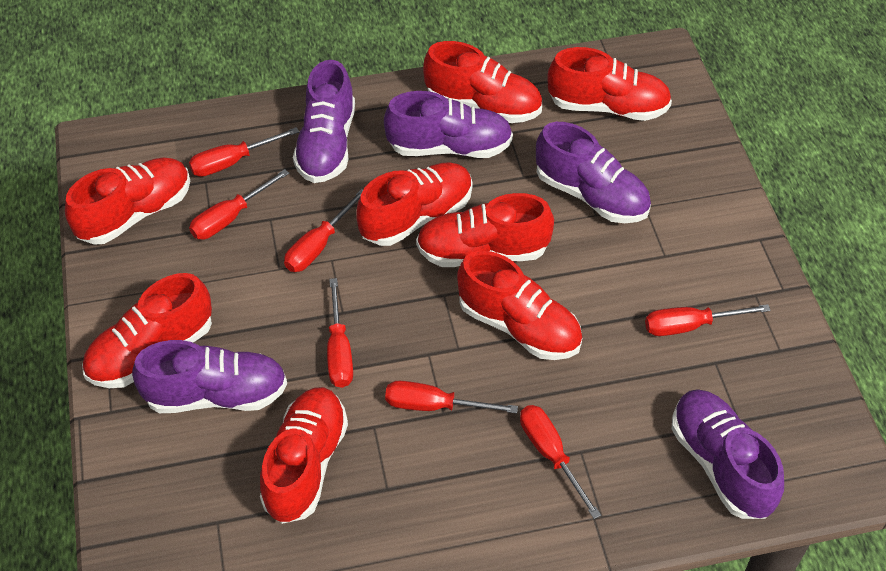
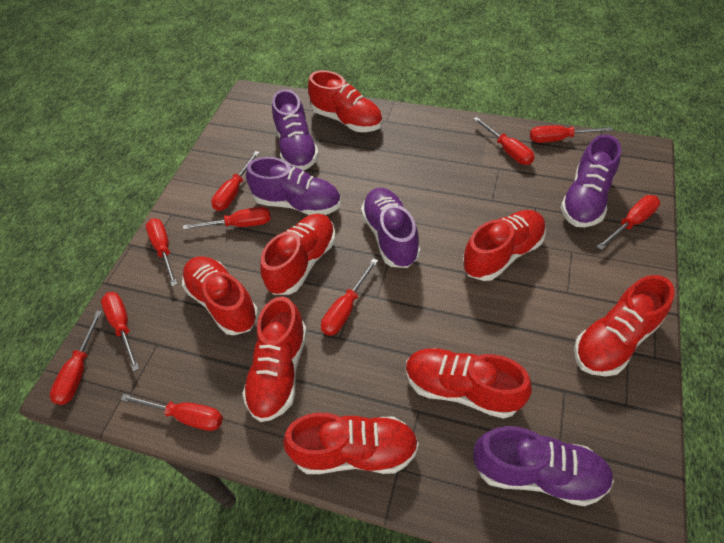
red screwdriver: 7 -> 10

